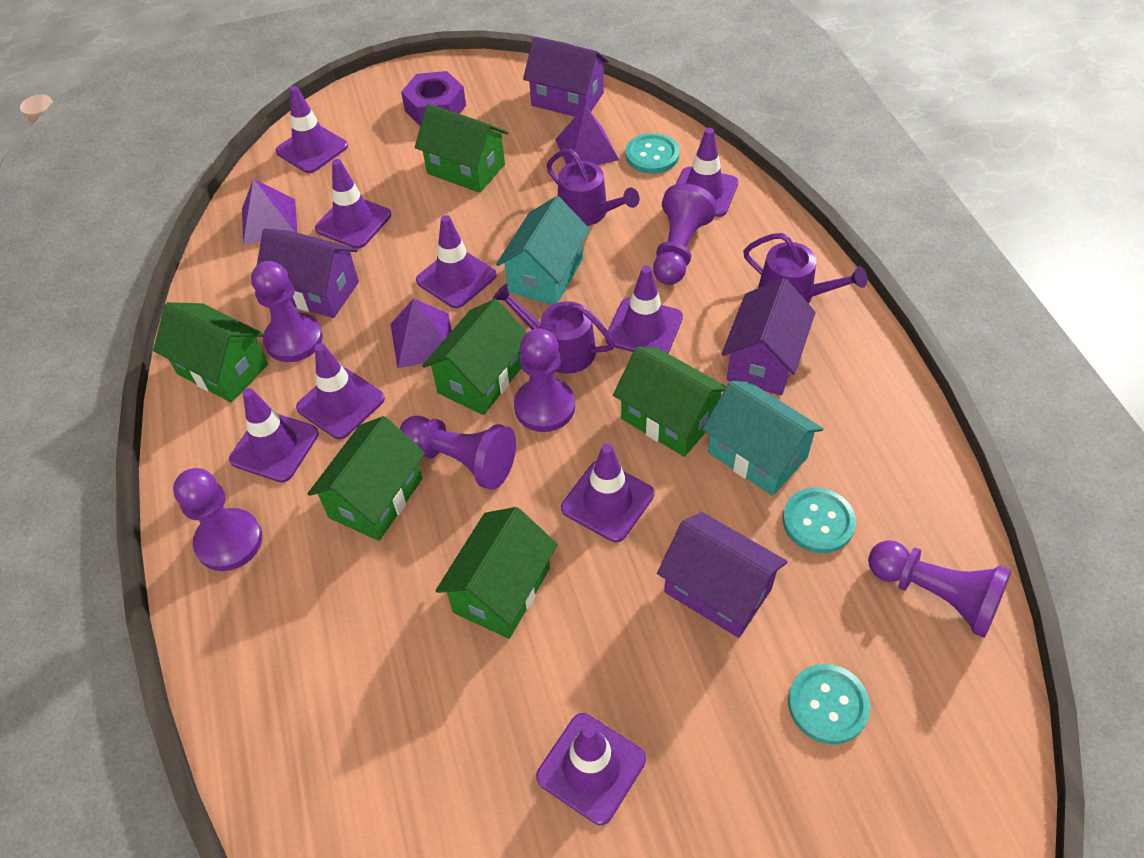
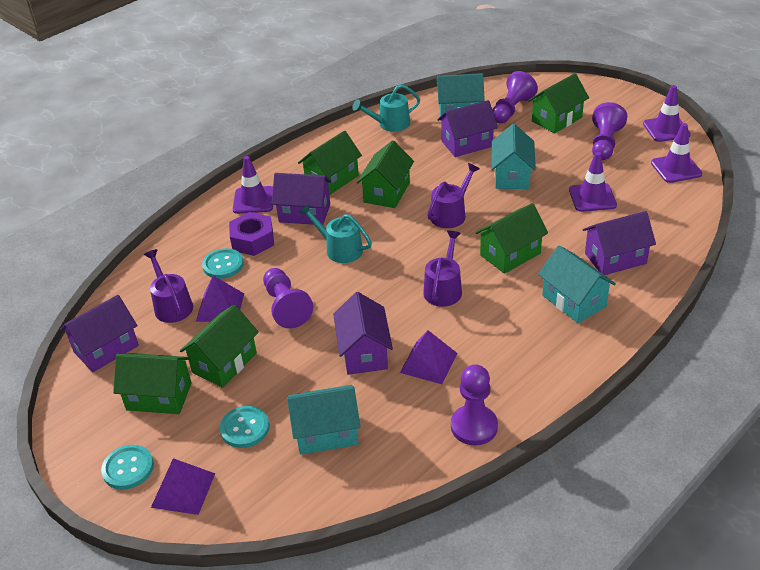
purple house: 4 -> 5
purple pawn: 6 -> 4
purple traffic cone: 9 -> 4
turquoise house: 2 -> 4
turquoise watering can: 0 -> 2

